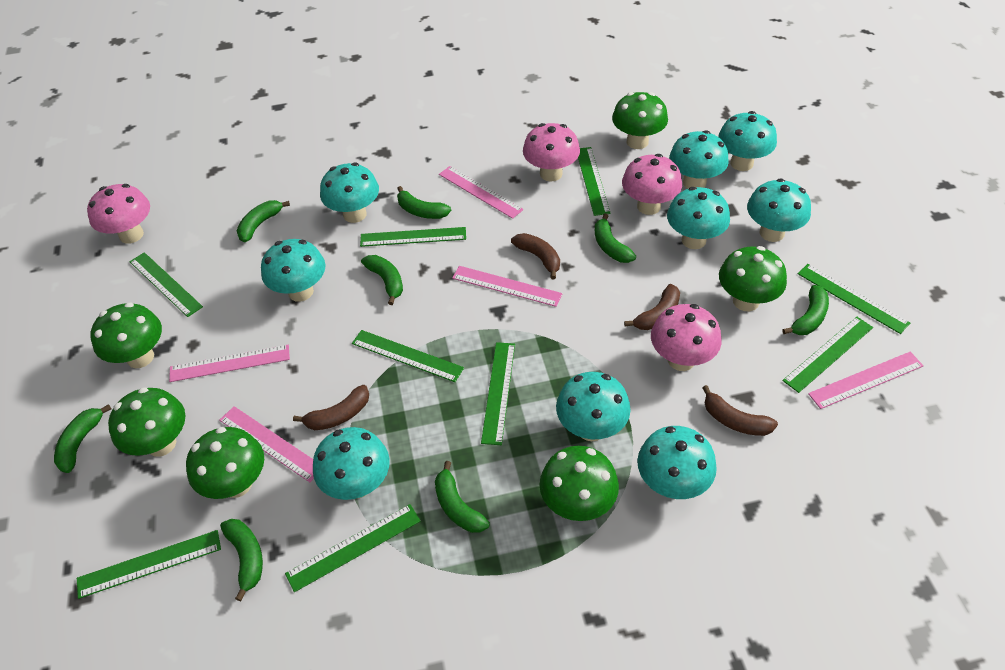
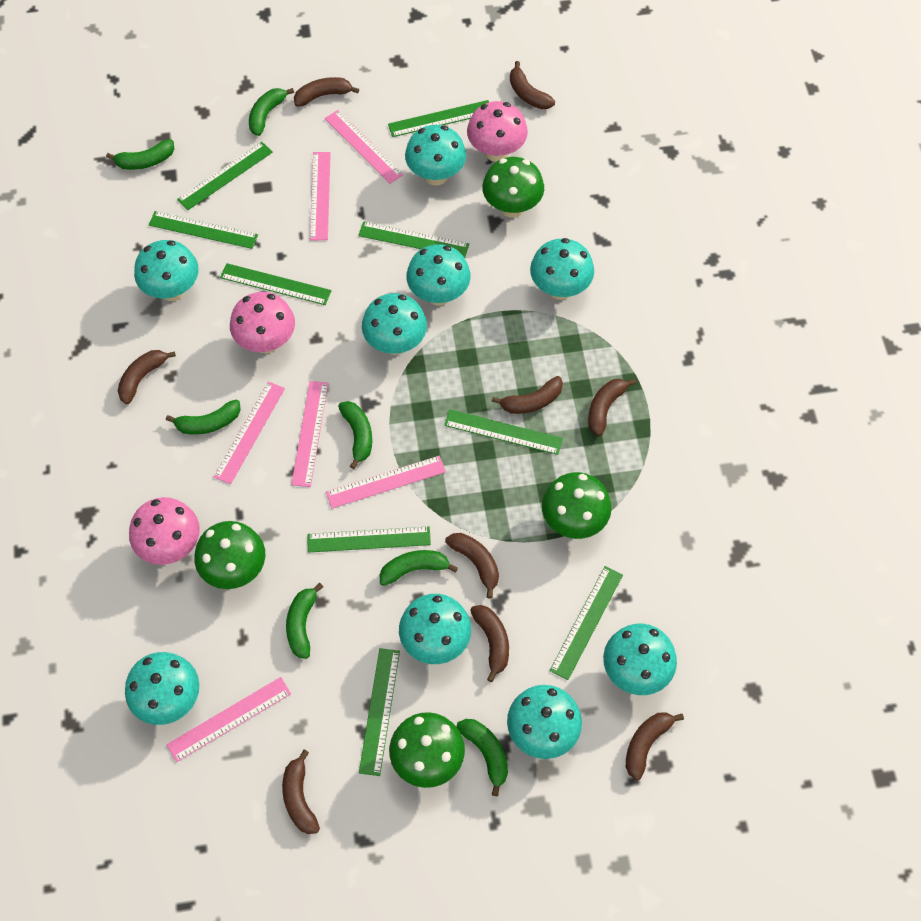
brown banana: 4 -> 9
green banana: 8 -> 7
green mushroom: 6 -> 4
pink mushroom: 4 -> 3
pink ruler: 5 -> 6

